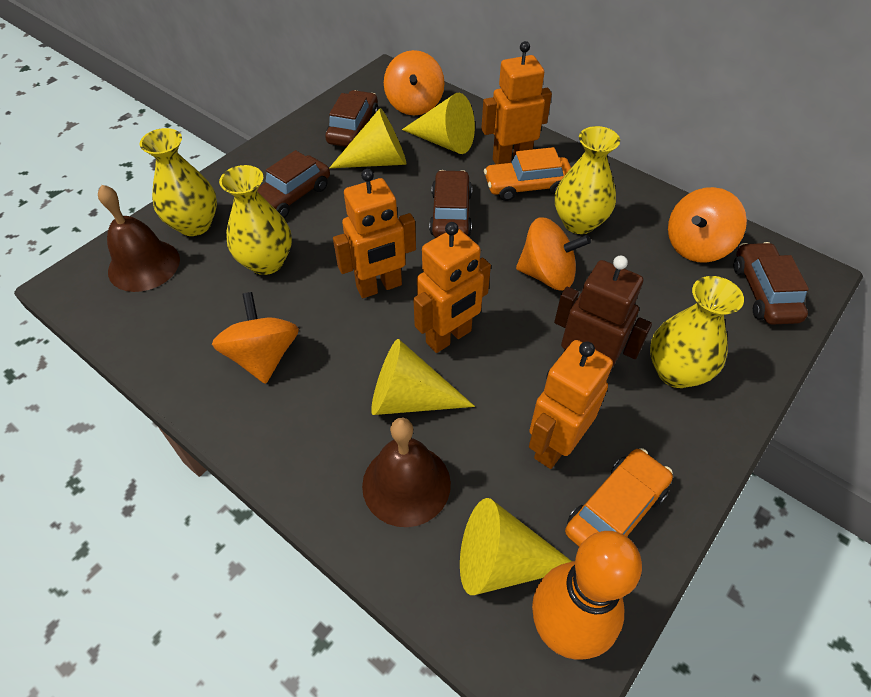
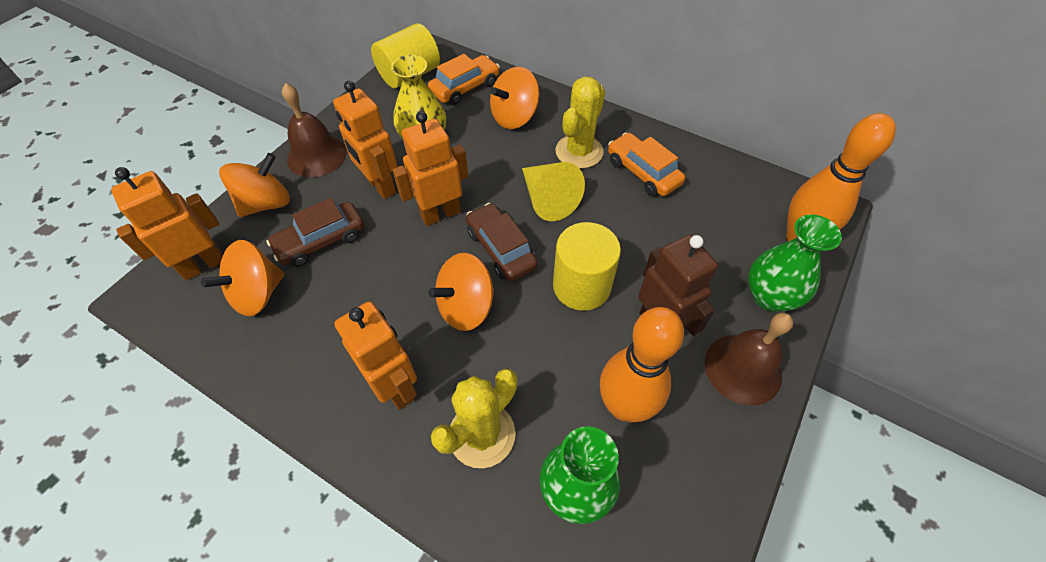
brown car: 4 -> 2
green vase: 0 -> 2
orange bowling pin: 1 -> 2
yellow cactus: 0 -> 2
yellow cone: 4 -> 1
yellow cylinder: 0 -> 2
yellow vase: 4 -> 1

